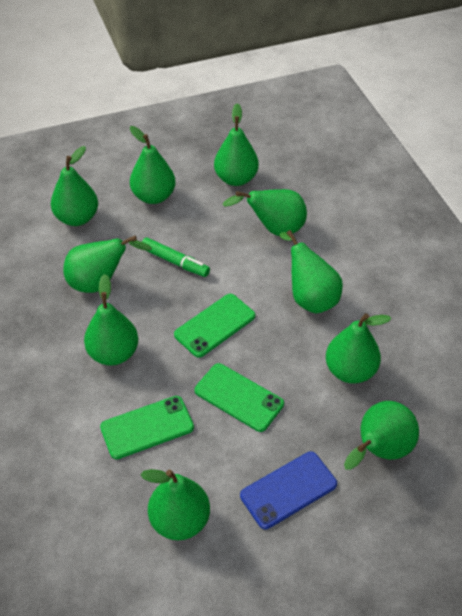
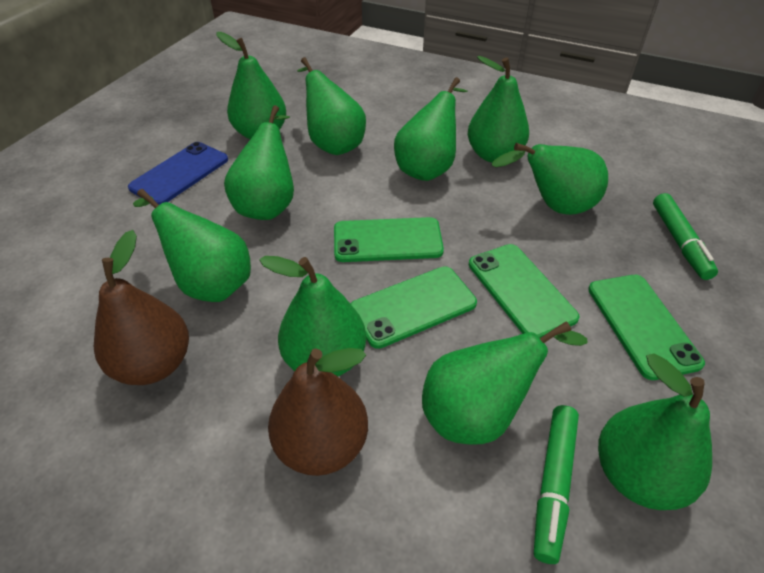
brown pear: 0 -> 2
green marker: 1 -> 2
green phone: 3 -> 4

